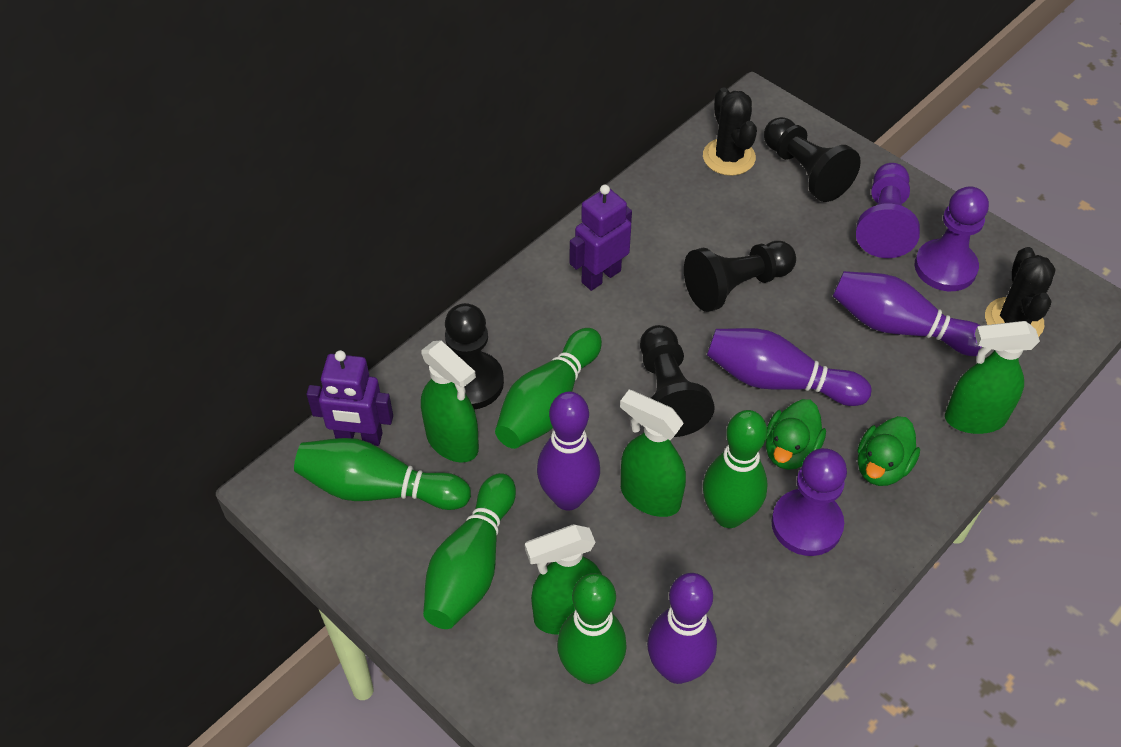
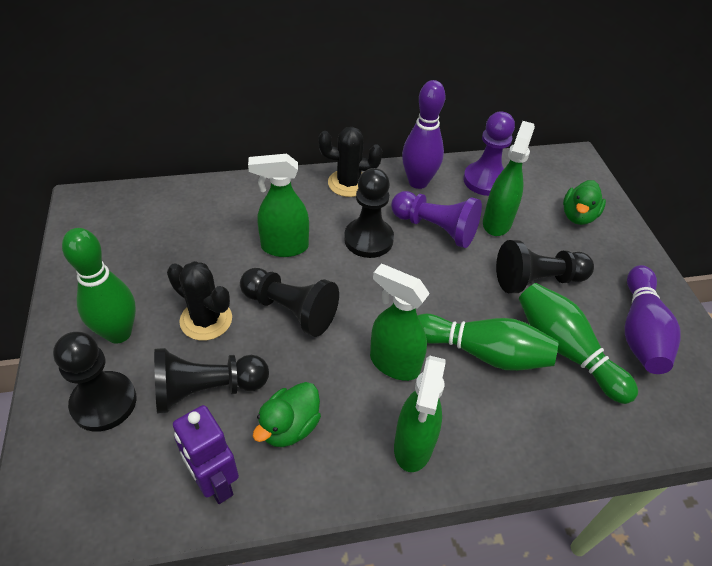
black pawn: 4 -> 5
green bowling pin: 5 -> 3
purple bowling pin: 4 -> 2
purple pawn: 3 -> 2
purple robot: 2 -> 1

